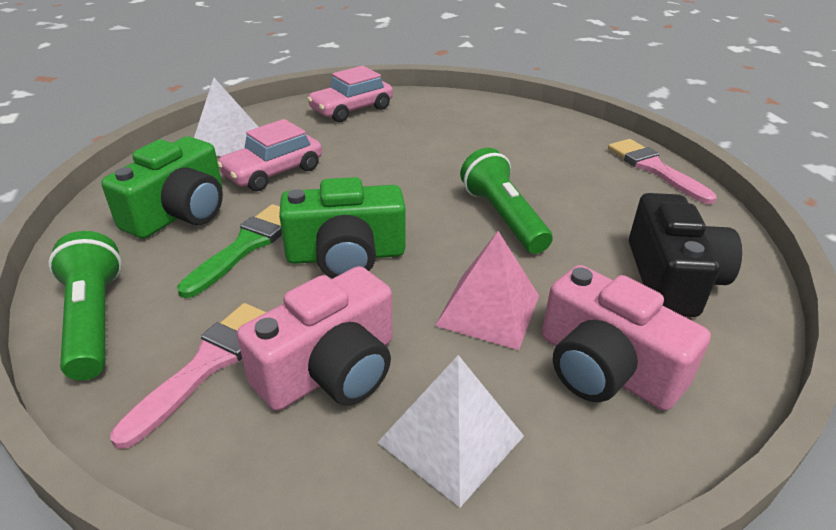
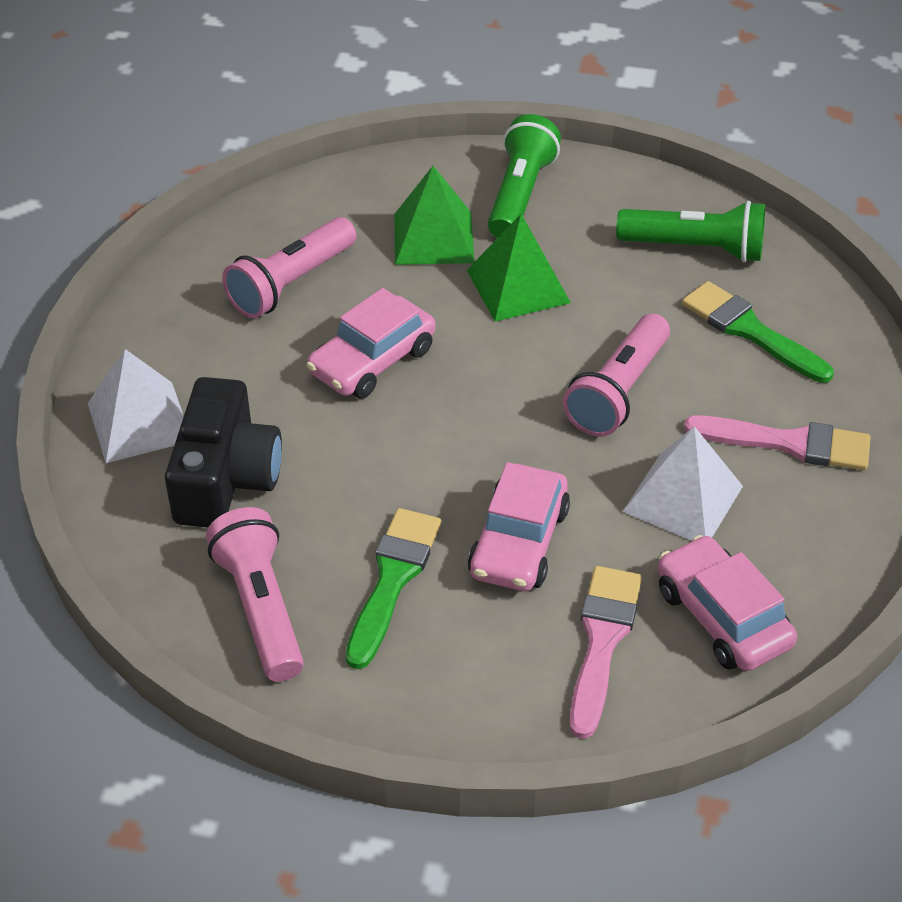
green brush: 1 -> 2
green camera: 2 -> 0
green pyramid: 0 -> 2
pink camera: 2 -> 0
pink car: 2 -> 3
pink flashlight: 0 -> 3
pink pyramid: 1 -> 0

